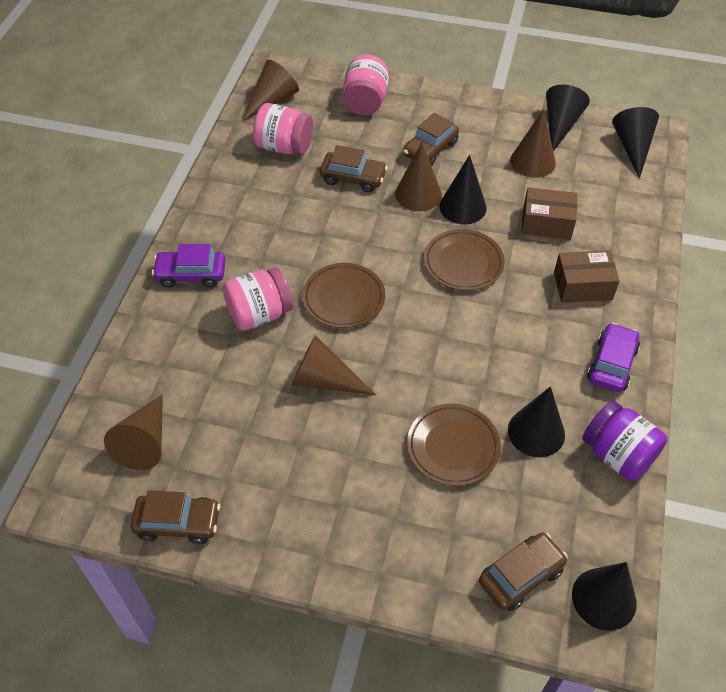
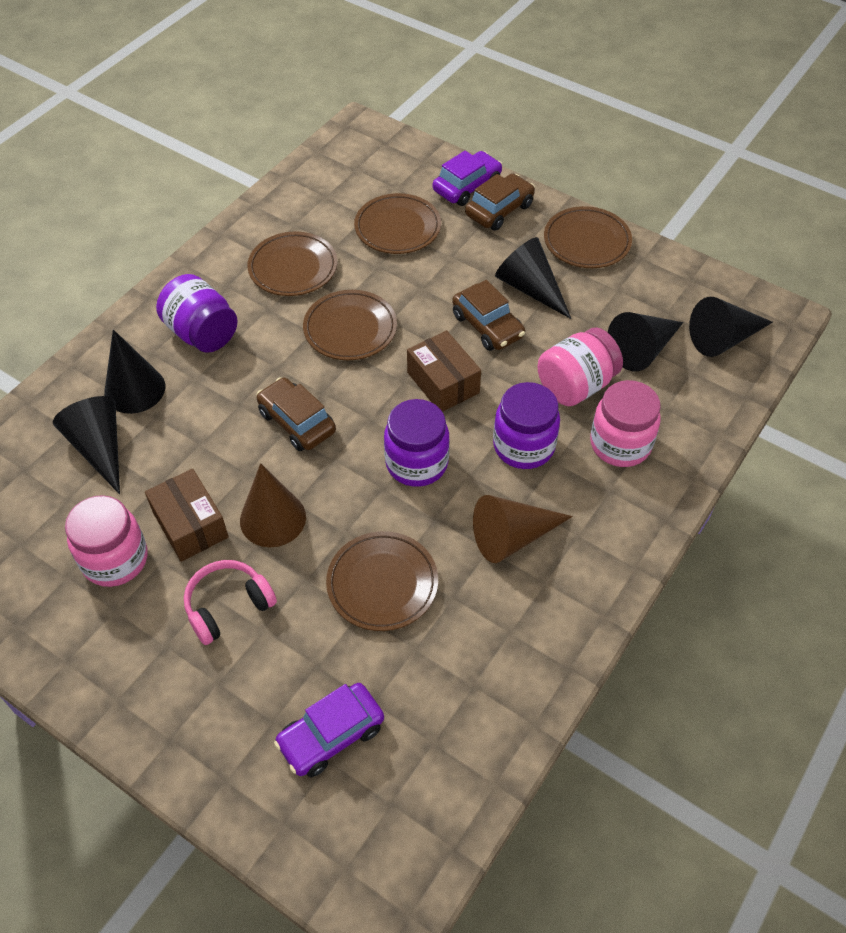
brown car: 4 -> 3
brown cone: 5 -> 2
brown plate: 3 -> 5
pink headphones: 0 -> 1
purple jar: 1 -> 3

